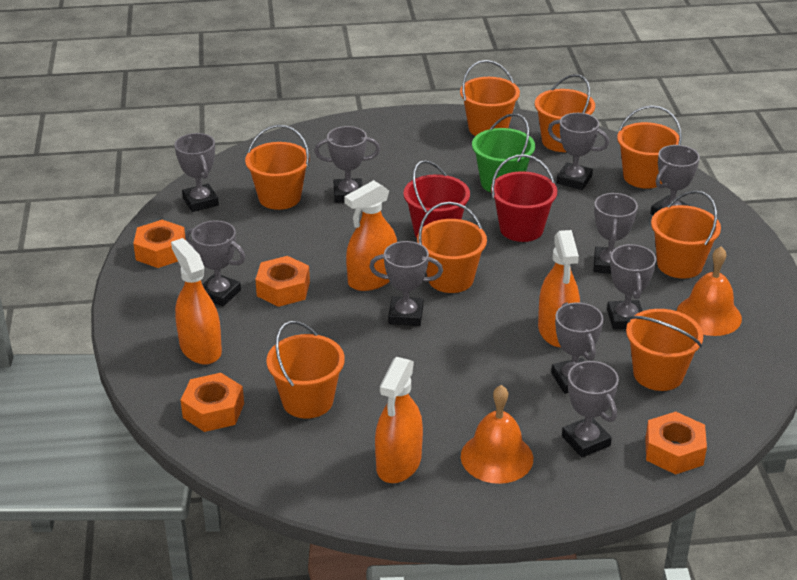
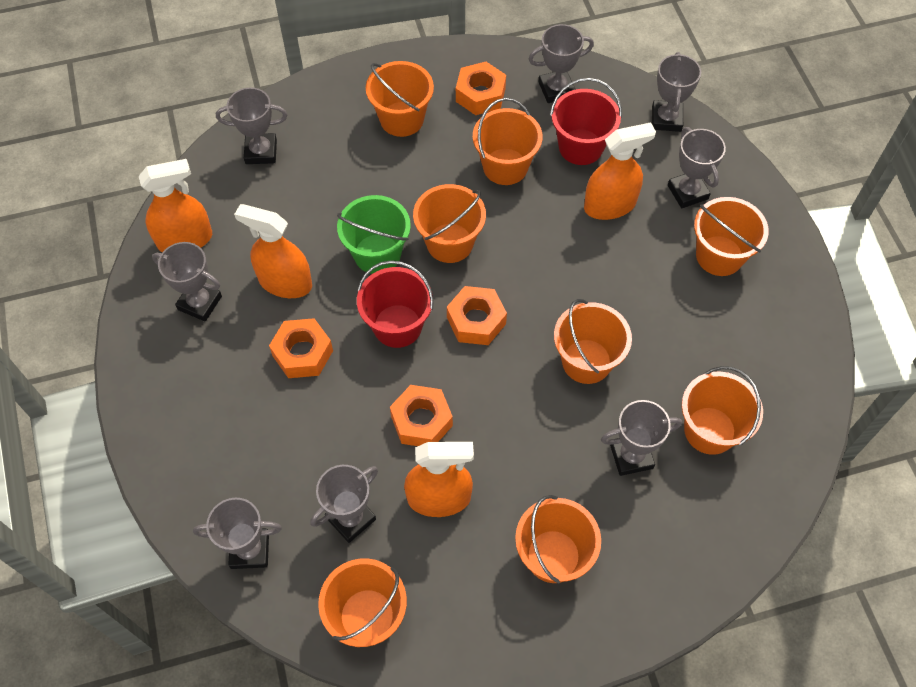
grey trophy: 10 -> 8
orange bell: 2 -> 0

